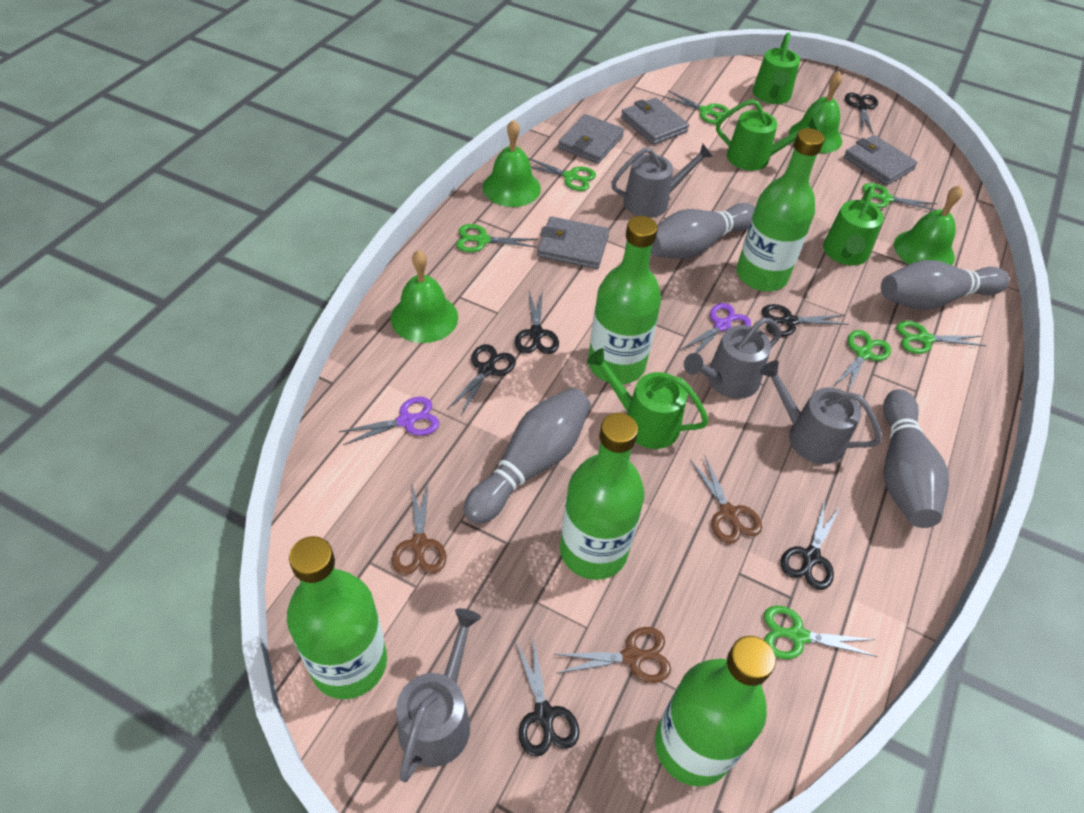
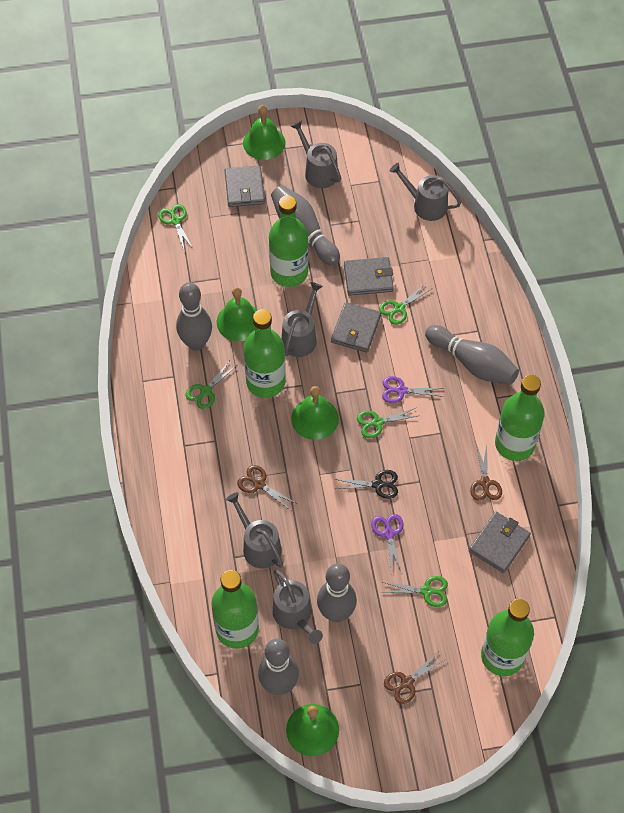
black scissors: 6 -> 1
green scissors: 7 -> 5
green watering can: 4 -> 0
grey bowling pin: 4 -> 5
grey watering can: 4 -> 5

